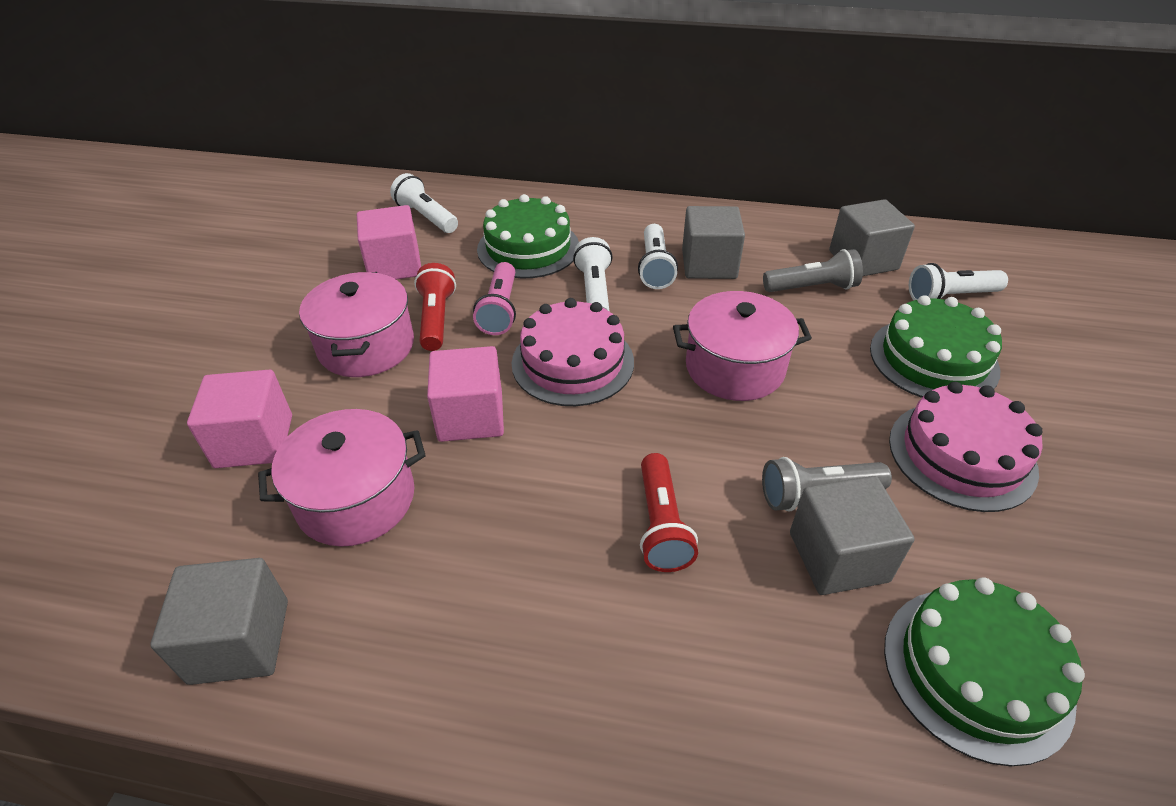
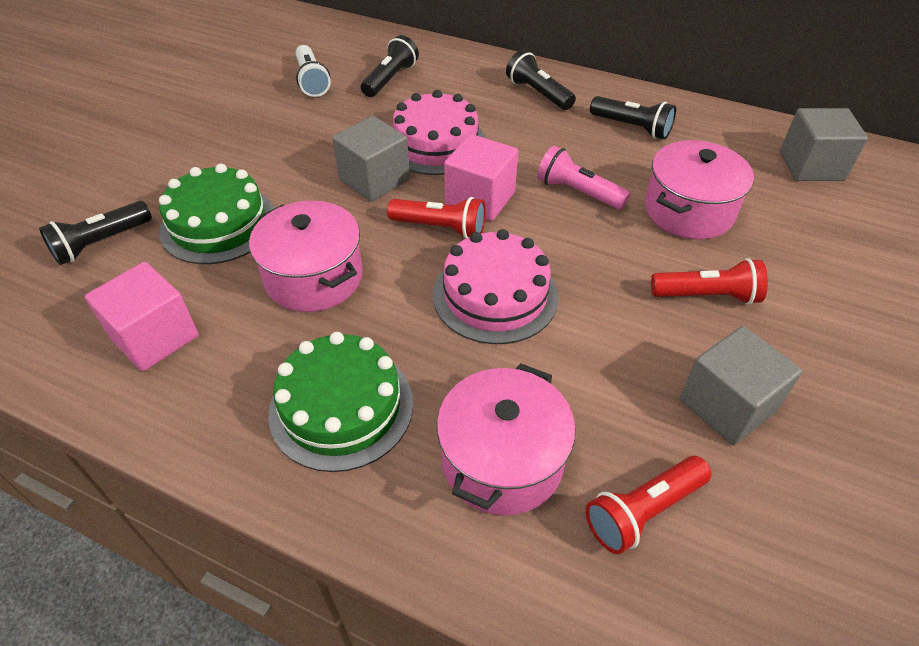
black flashlight: 0 -> 4
green cake: 3 -> 2
grey cube: 4 -> 3
grey flashlight: 2 -> 0
pink cube: 3 -> 2
red flashlight: 2 -> 3
white flashlight: 4 -> 1

